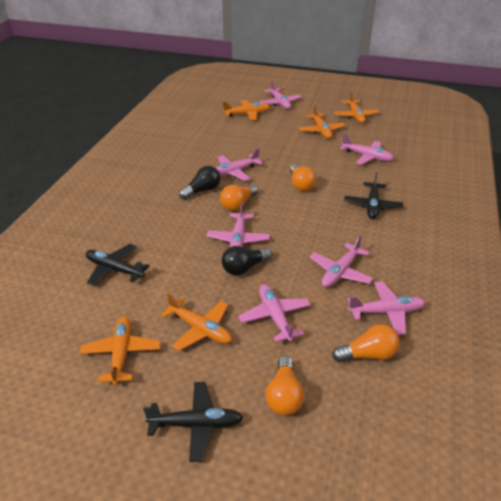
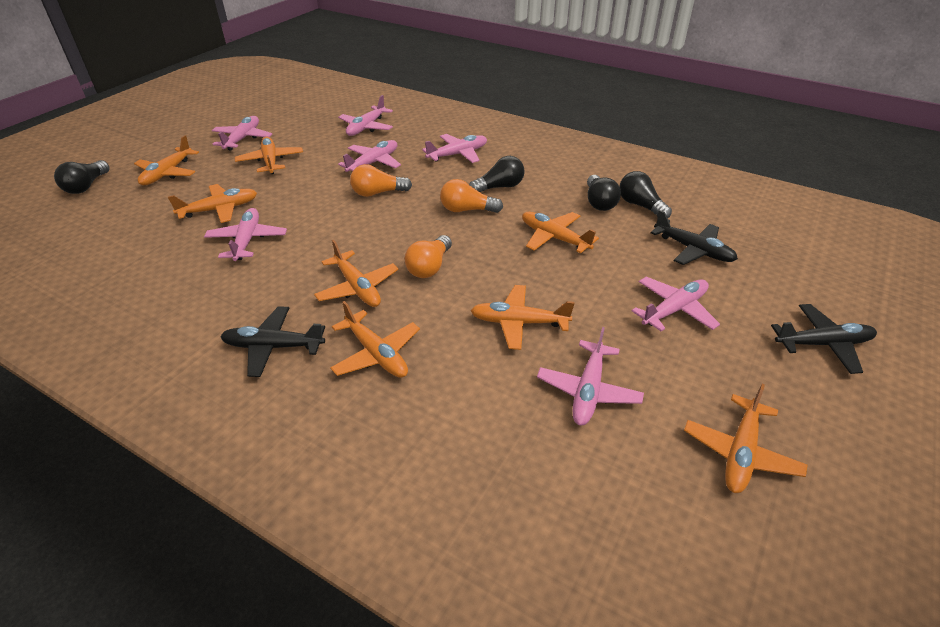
black light bulb: 2 -> 4
orange light bulb: 4 -> 3
orange plane: 5 -> 8

